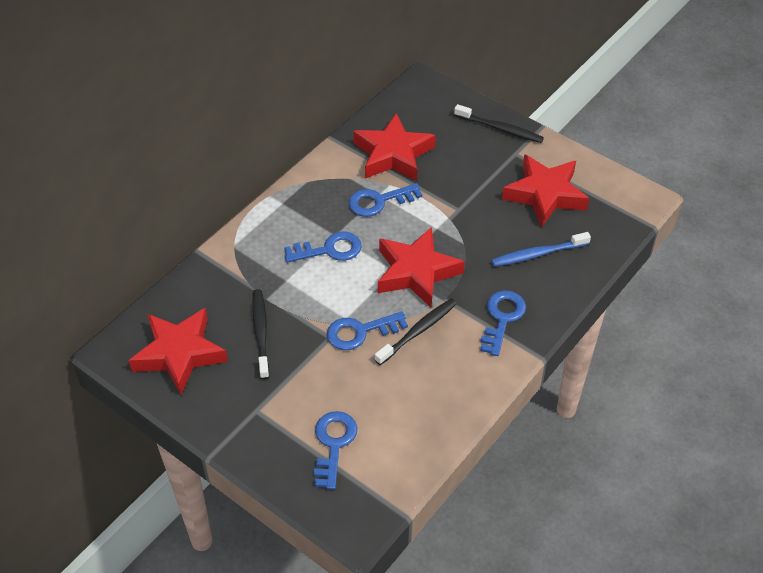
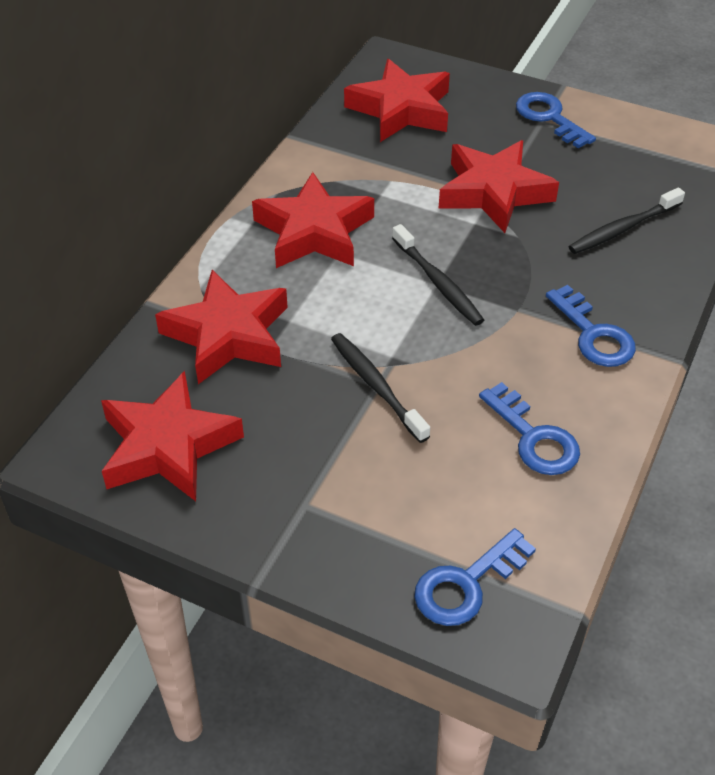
blue key: 5 -> 4
blue toothbrush: 1 -> 0
red star: 4 -> 5

